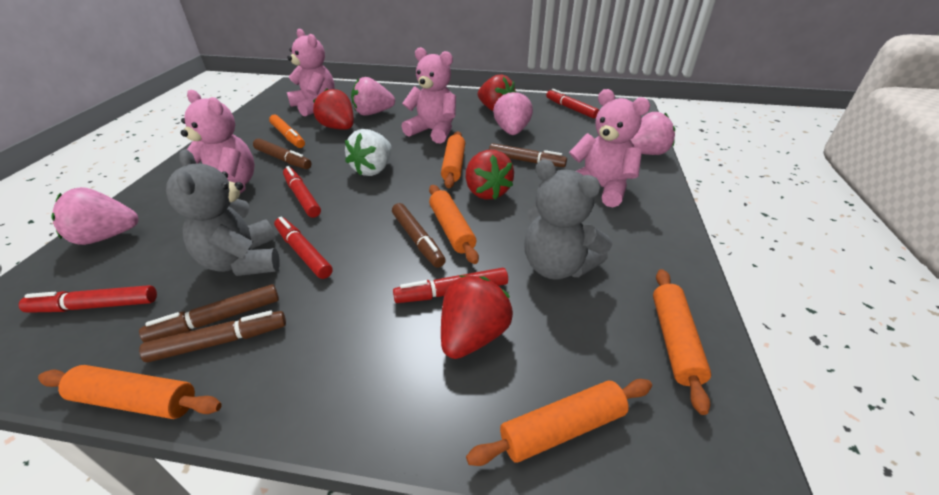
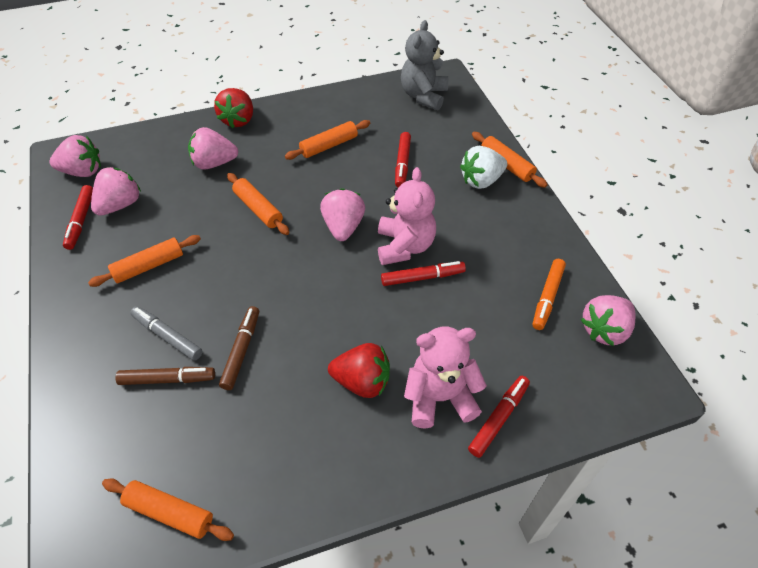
brown marker: 5 -> 2
grey marker: 0 -> 1
grey teddy bear: 2 -> 1
pink strawberry: 4 -> 5
pink teddy bear: 4 -> 2
red marker: 5 -> 4
red strawberry: 4 -> 2

